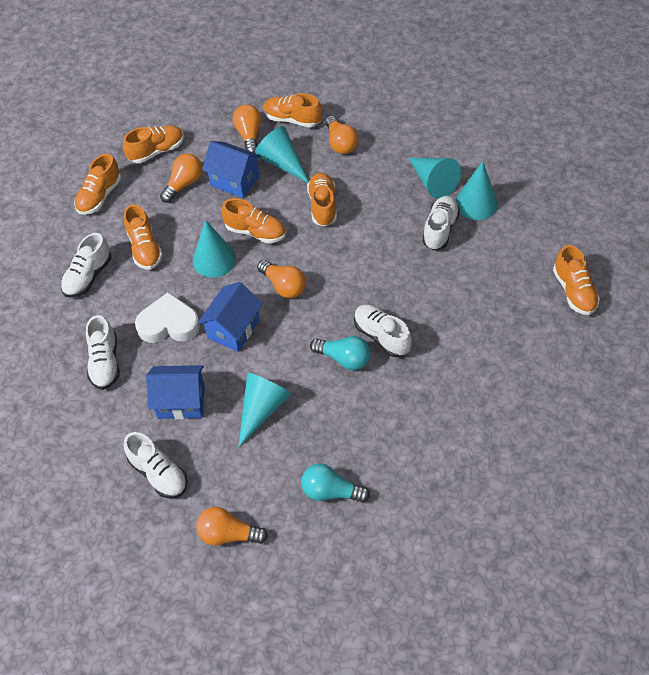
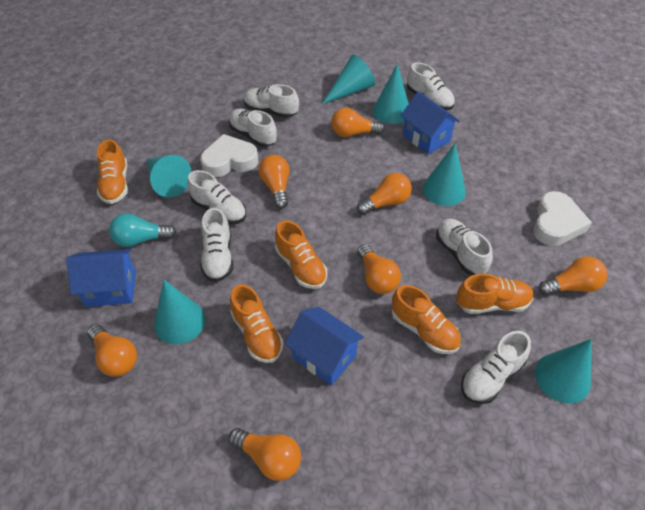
orange light bulb: 5 -> 7
orange shoe: 7 -> 5
turquoise cone: 5 -> 6
turquoise light bulb: 2 -> 1
white heart: 1 -> 2
white shoe: 5 -> 7

